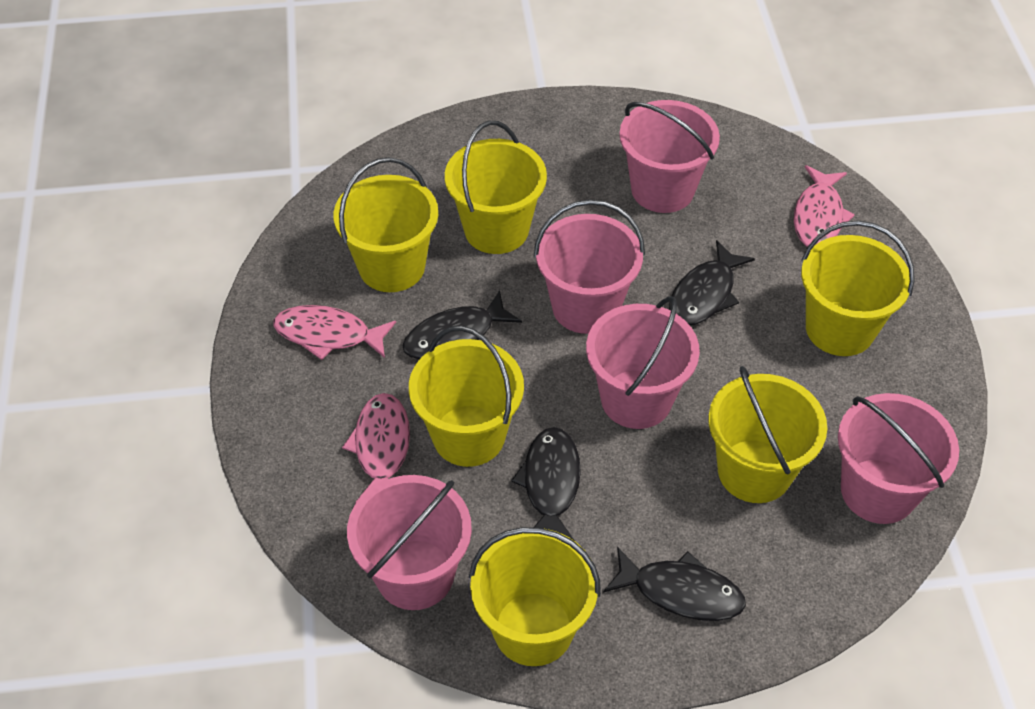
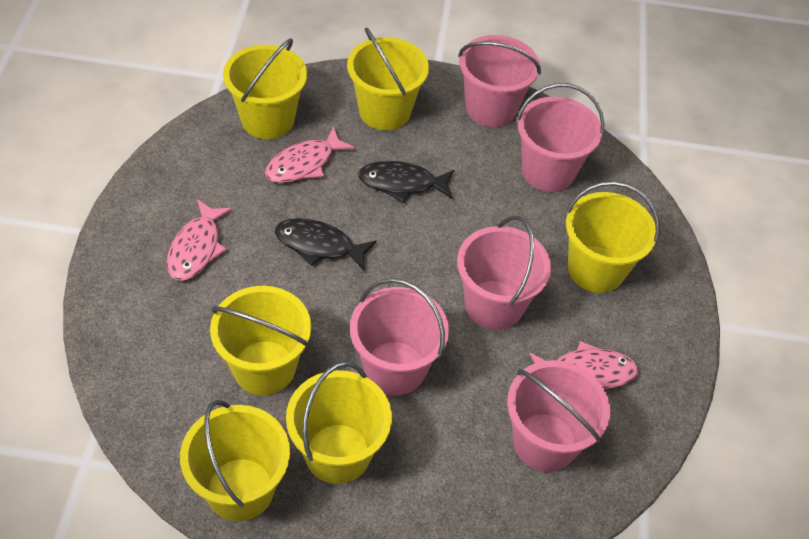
black fish: 4 -> 2

